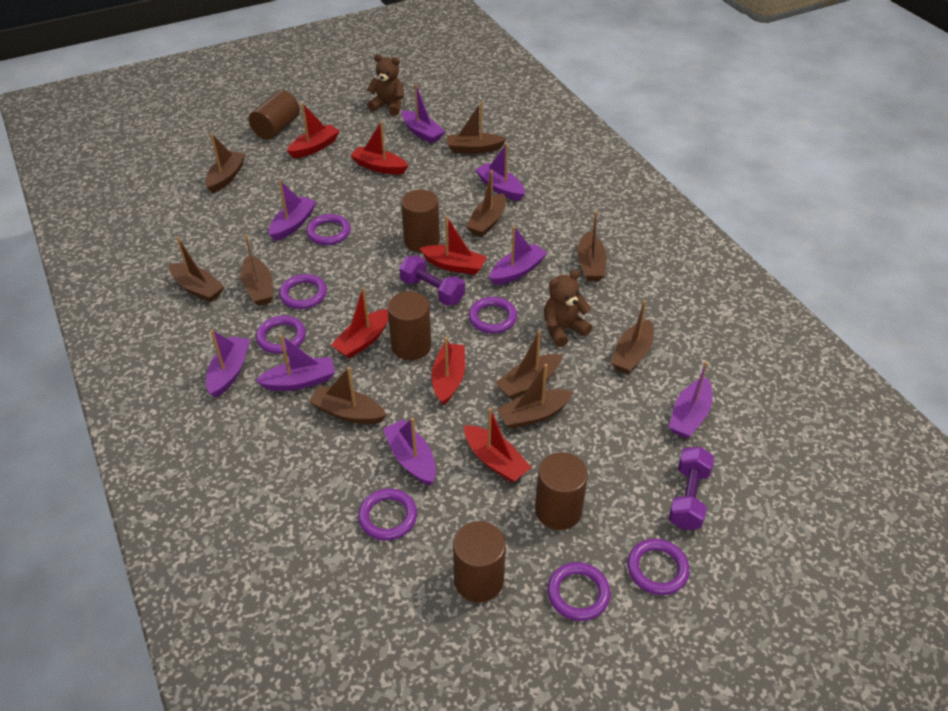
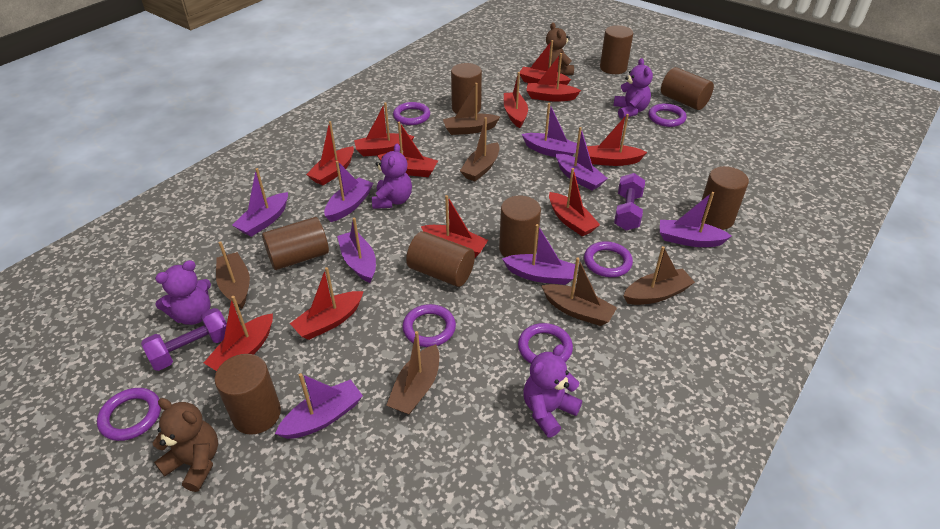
brown boat: 10 -> 6
brown cylinder: 5 -> 8
purple ring: 7 -> 6
purple teddy bear: 0 -> 4
red boat: 6 -> 11

